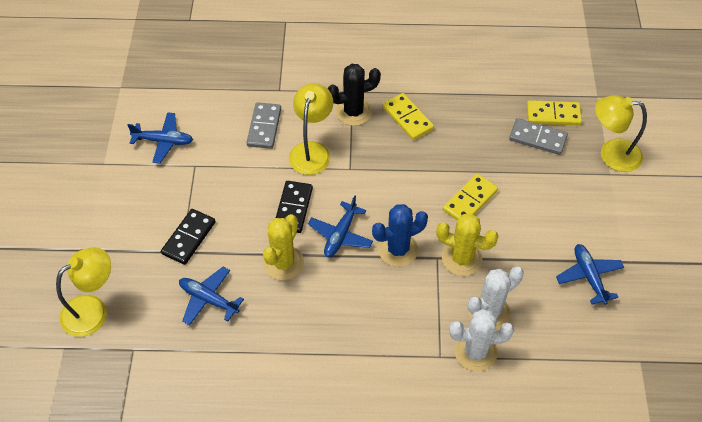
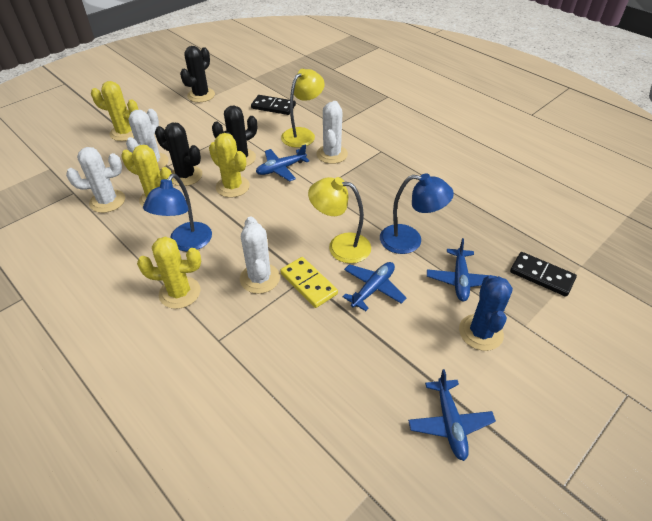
black cactus: 1 -> 3
blue lamp: 0 -> 2
grey domino: 2 -> 0
white cactus: 2 -> 4
yellow cactus: 2 -> 4
yellow domino: 3 -> 1
yellow lamp: 3 -> 2

